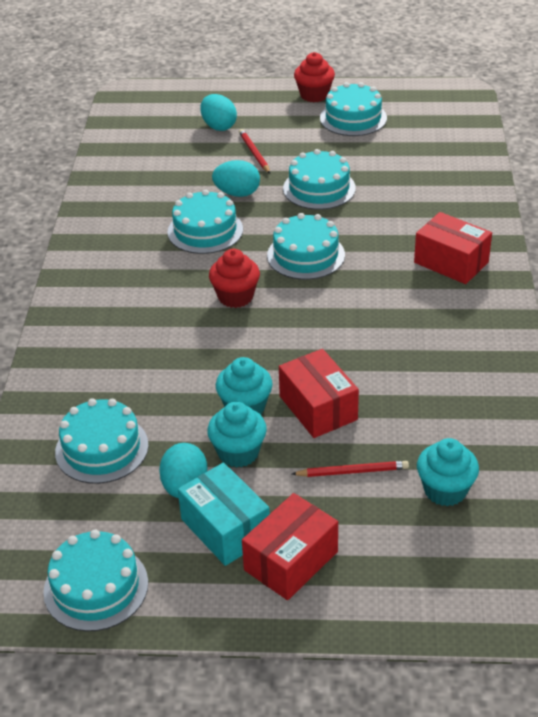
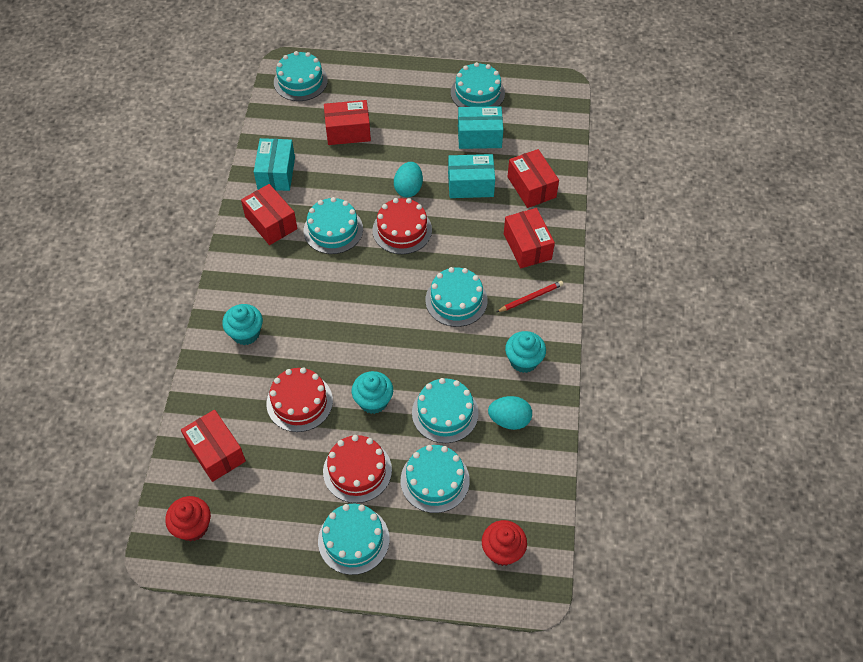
red box: 3 -> 5
red cake: 0 -> 3
red pencil: 2 -> 1
turquoise box: 1 -> 3
turquoise cake: 6 -> 7
turquoise egg: 3 -> 2

